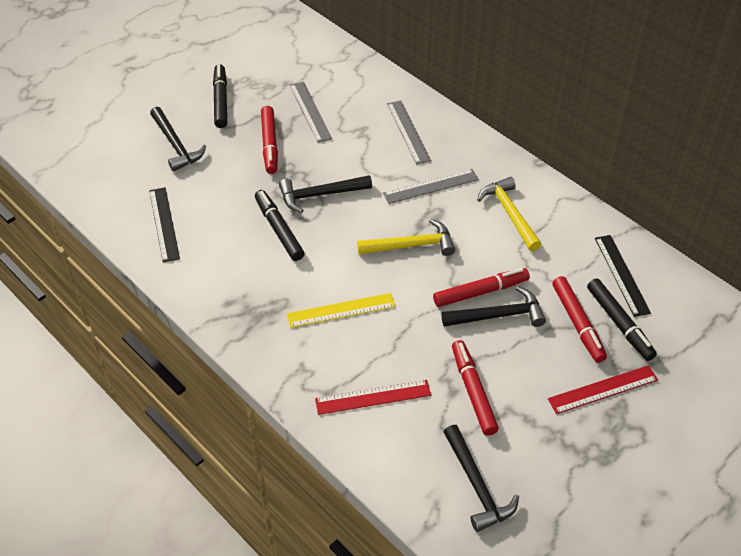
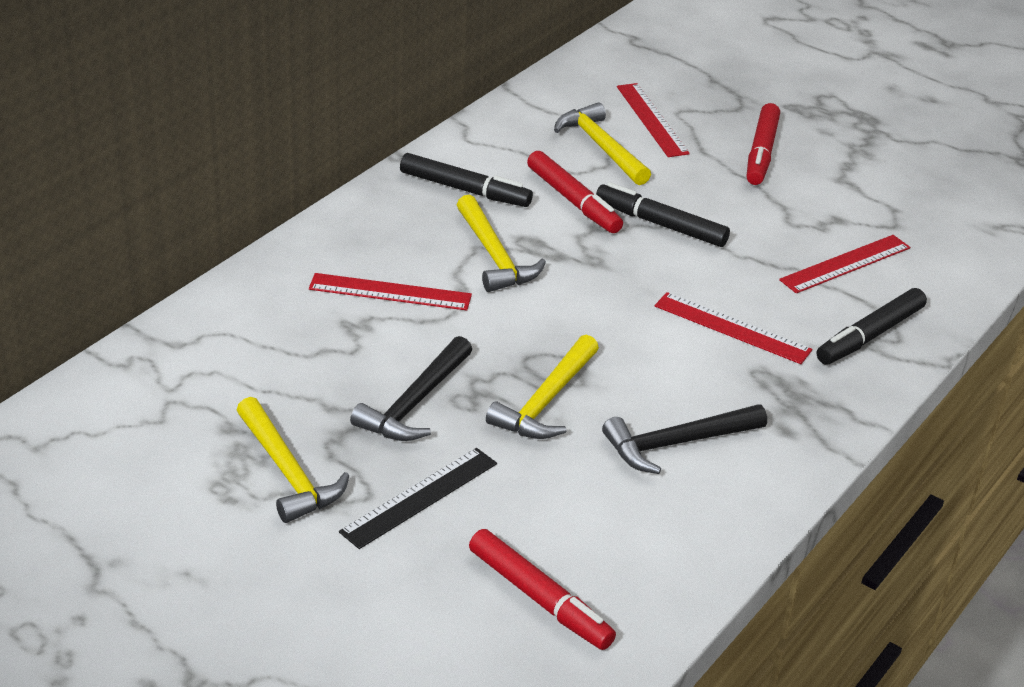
black hammer: 4 -> 2
black ruler: 2 -> 1
grey ruler: 3 -> 0
red marker: 4 -> 3
red ruler: 2 -> 4
yellow hammer: 2 -> 4
yellow ruler: 1 -> 0

